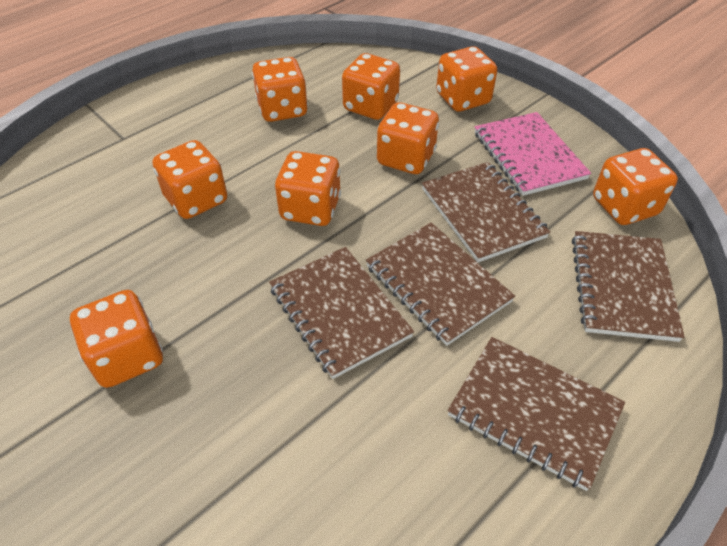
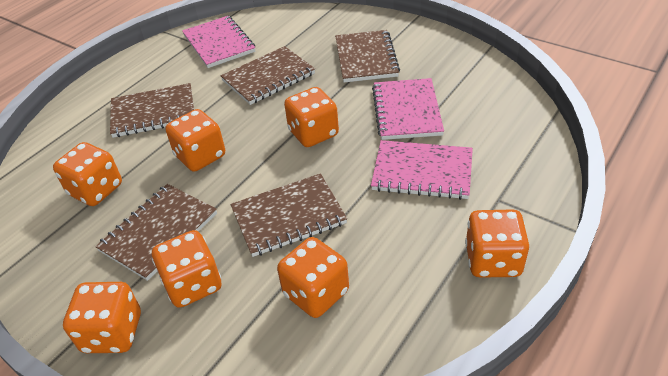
orange dice: 8 -> 7
pink notebook: 1 -> 3

